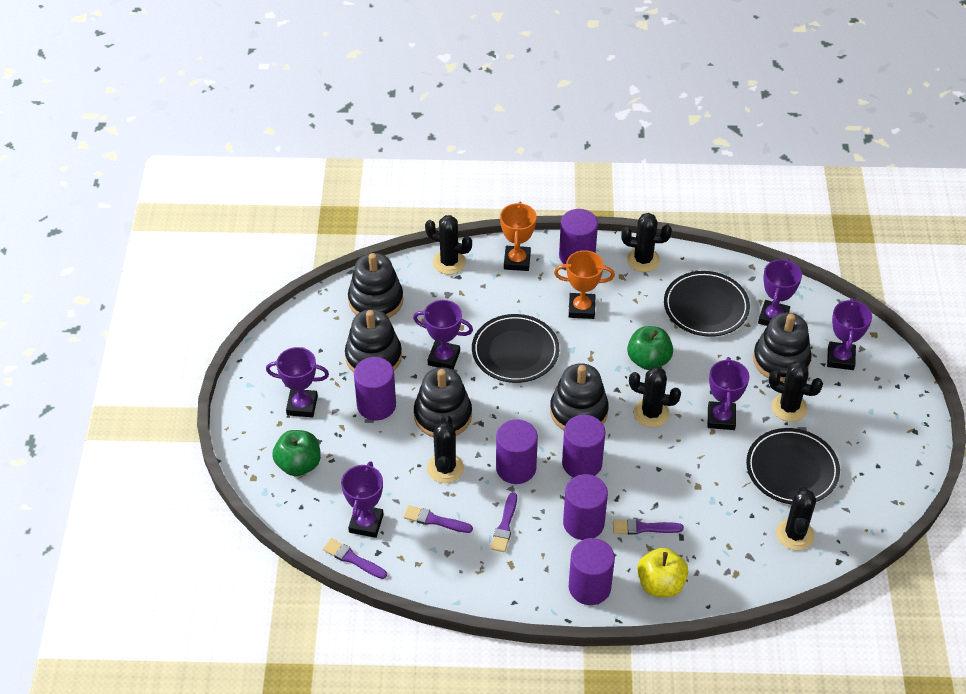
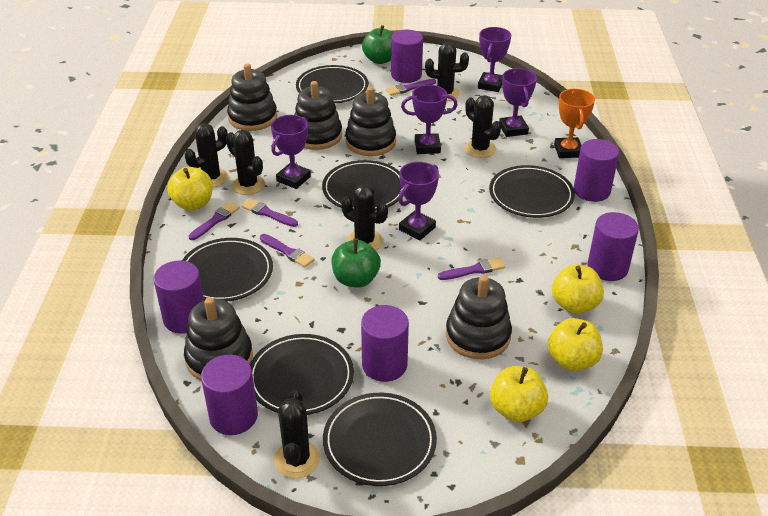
black plate: 3 -> 6
orange trophy: 2 -> 1
purple brush: 4 -> 5
purple trophy: 6 -> 5
yellow apple: 1 -> 4

